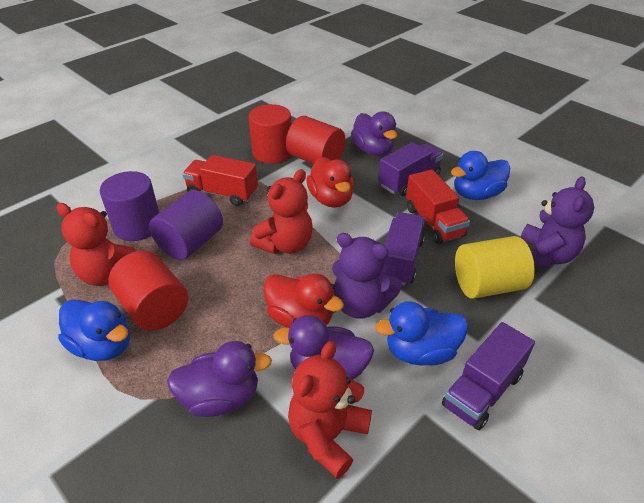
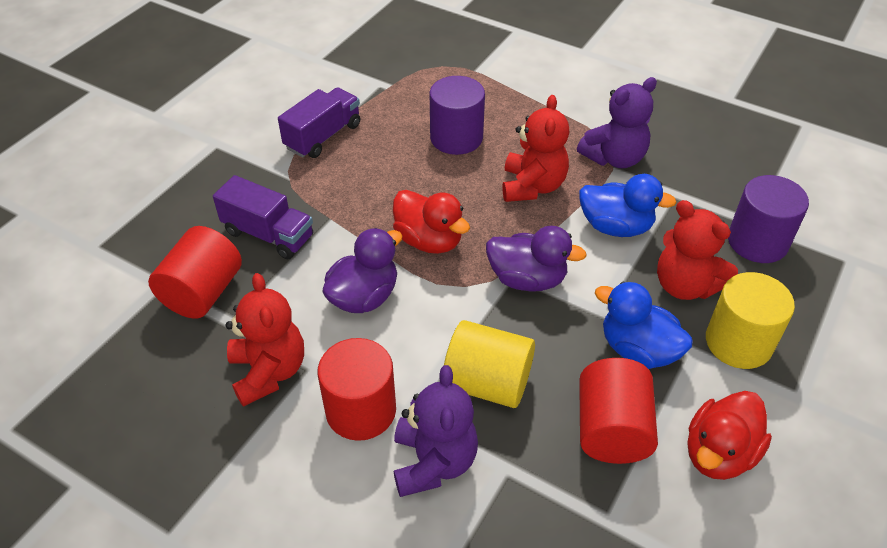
blue duck: 3 -> 2
purple duck: 3 -> 2
purple truck: 3 -> 2
red truck: 2 -> 0
yellow cylinder: 1 -> 2

